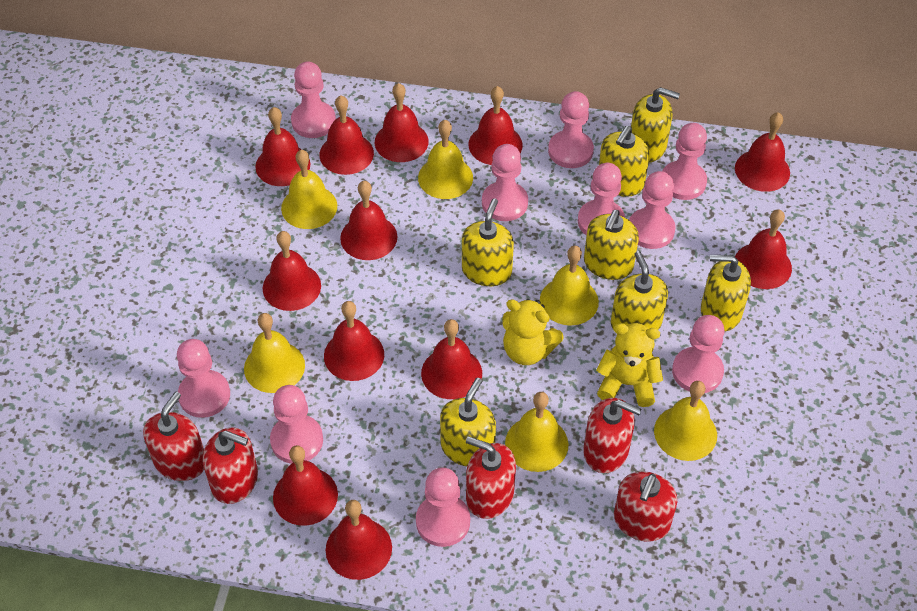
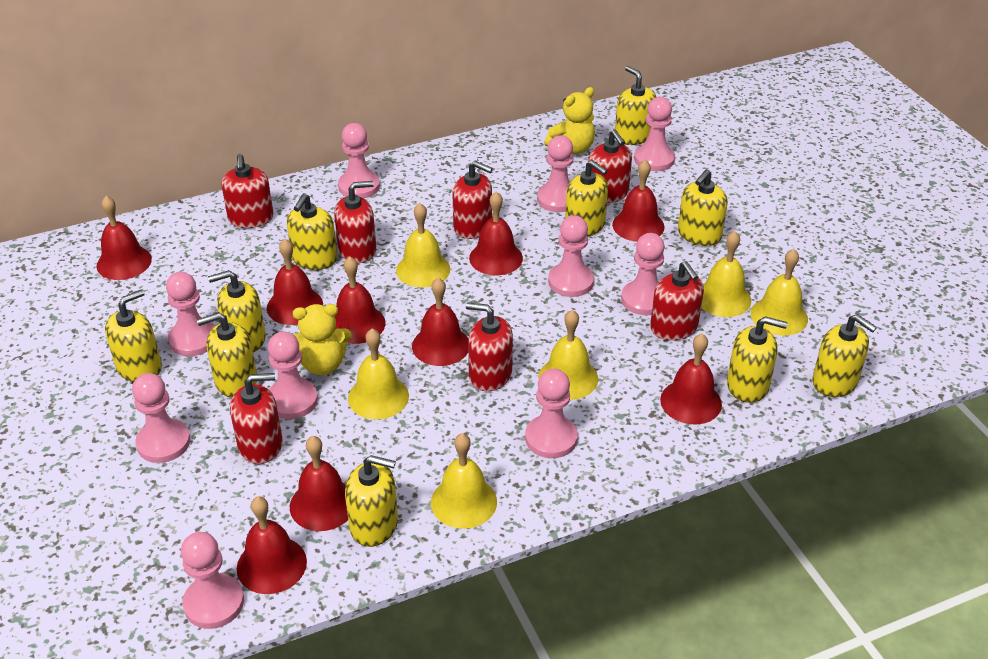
red bell: 12 -> 9
red soap dispenser: 5 -> 7
yellow soap dispenser: 7 -> 10

